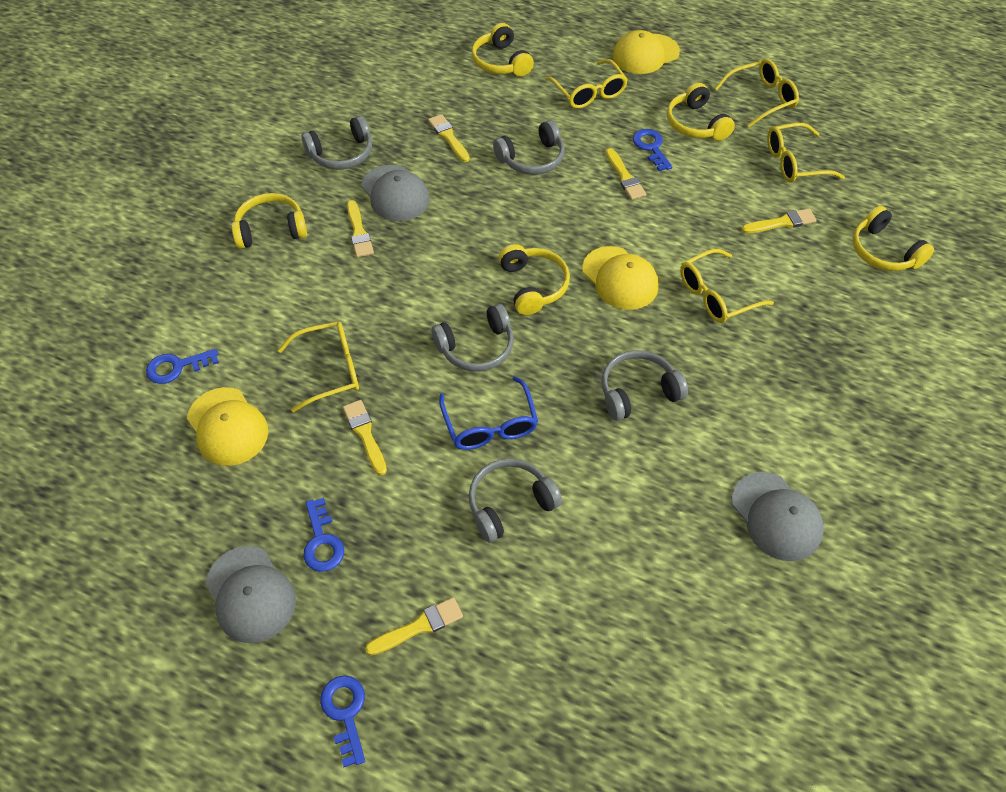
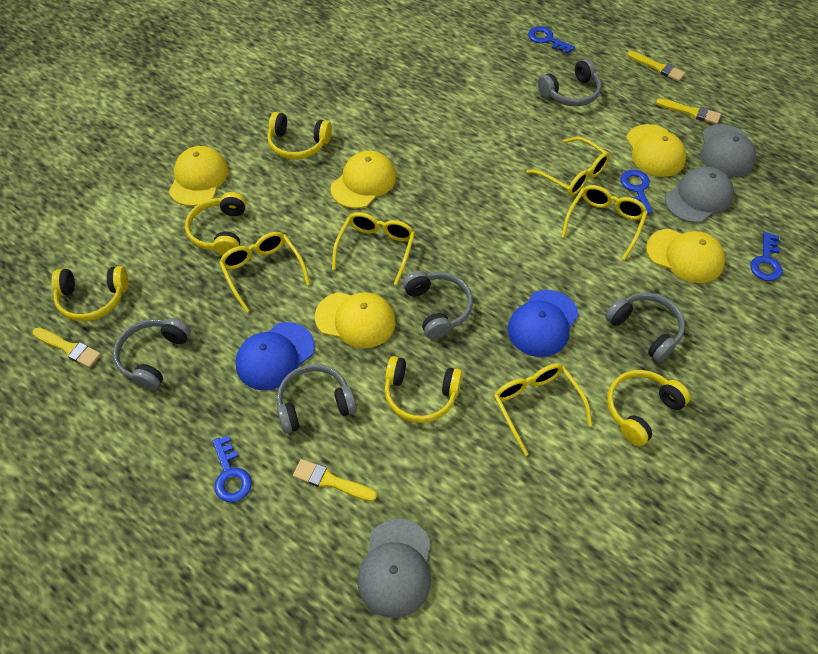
blue cap: 0 -> 2
blue glasses: 1 -> 0
yellow brush: 6 -> 4
yellow cap: 3 -> 5

